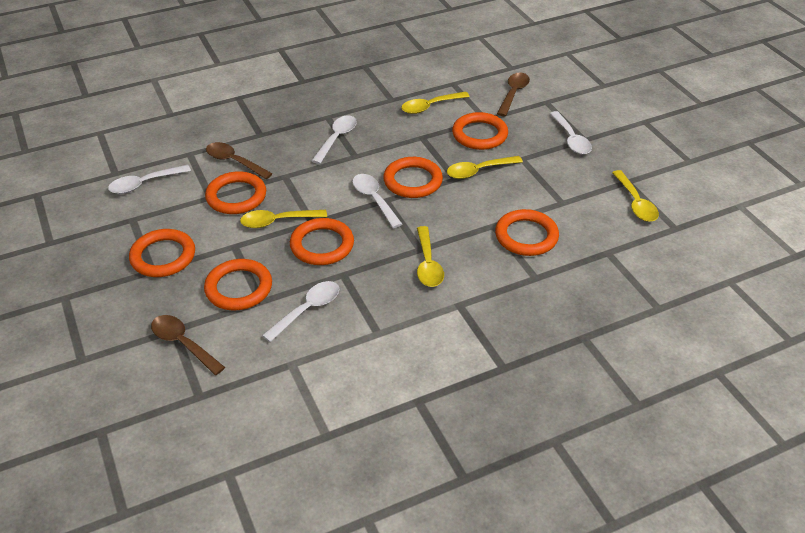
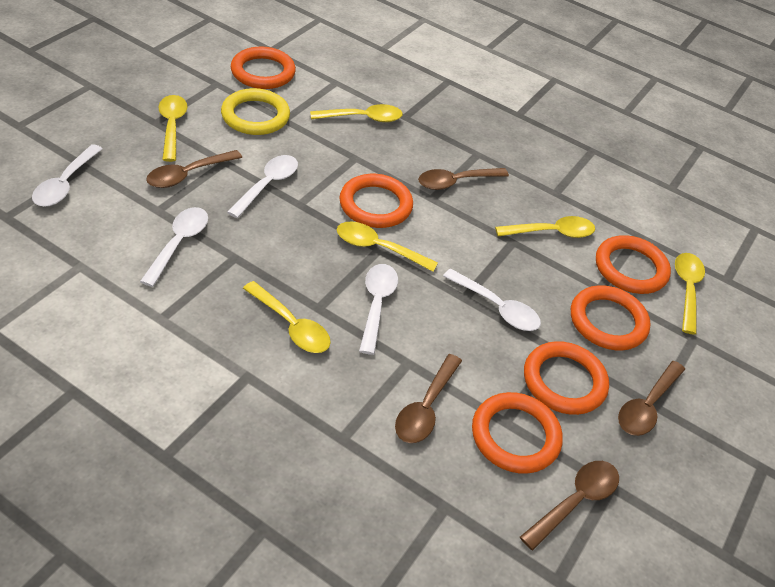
brown spoon: 3 -> 5
orange ring: 7 -> 6
yellow ring: 0 -> 1
yellow spoon: 5 -> 6

